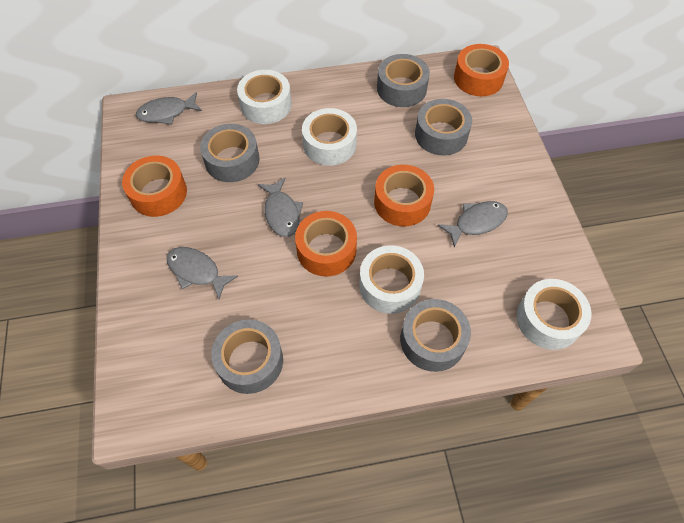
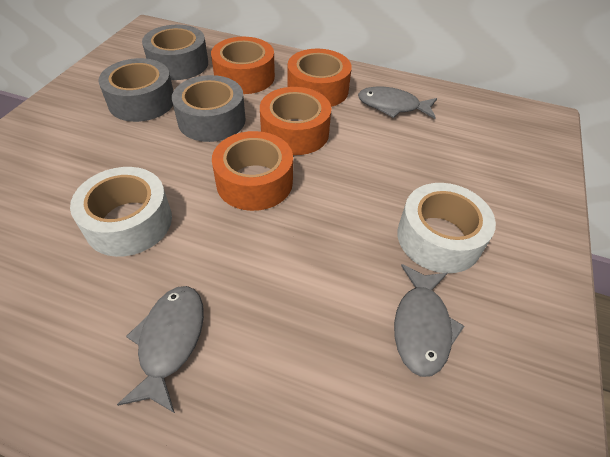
grey fish: 4 -> 3
grey tape: 5 -> 3
white tape: 4 -> 2

